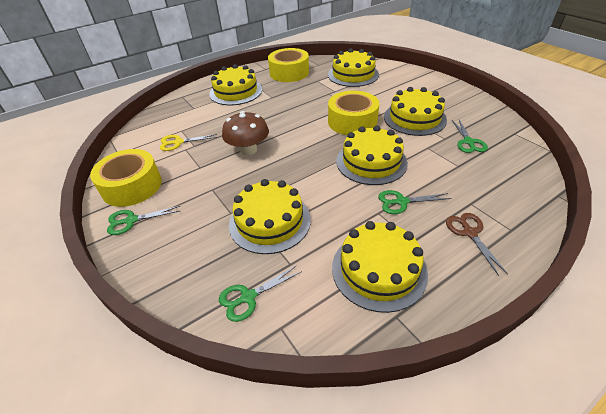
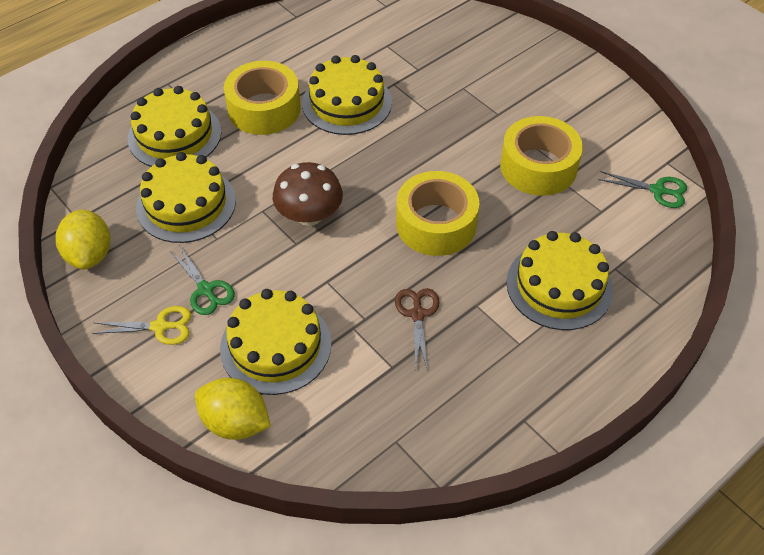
green scissors: 4 -> 2
yellow cake: 6 -> 5
yellow lemon: 0 -> 2

